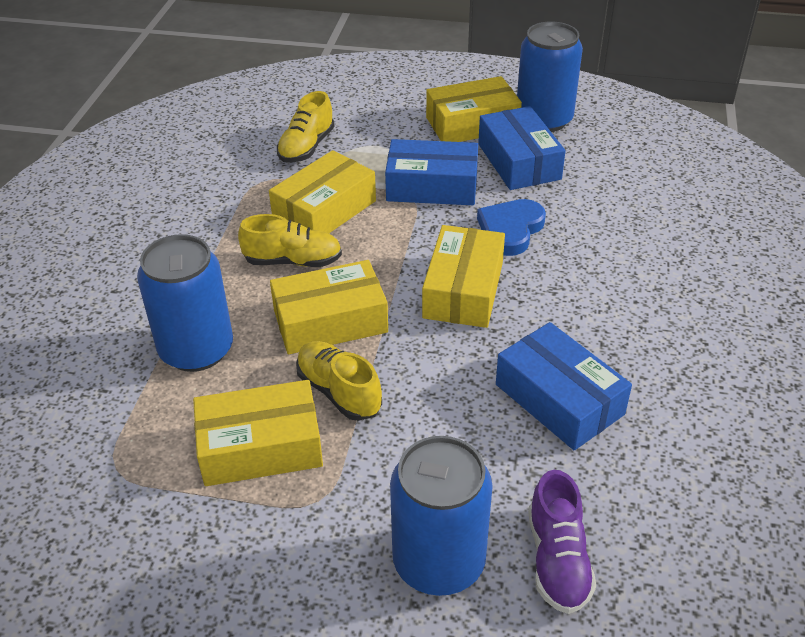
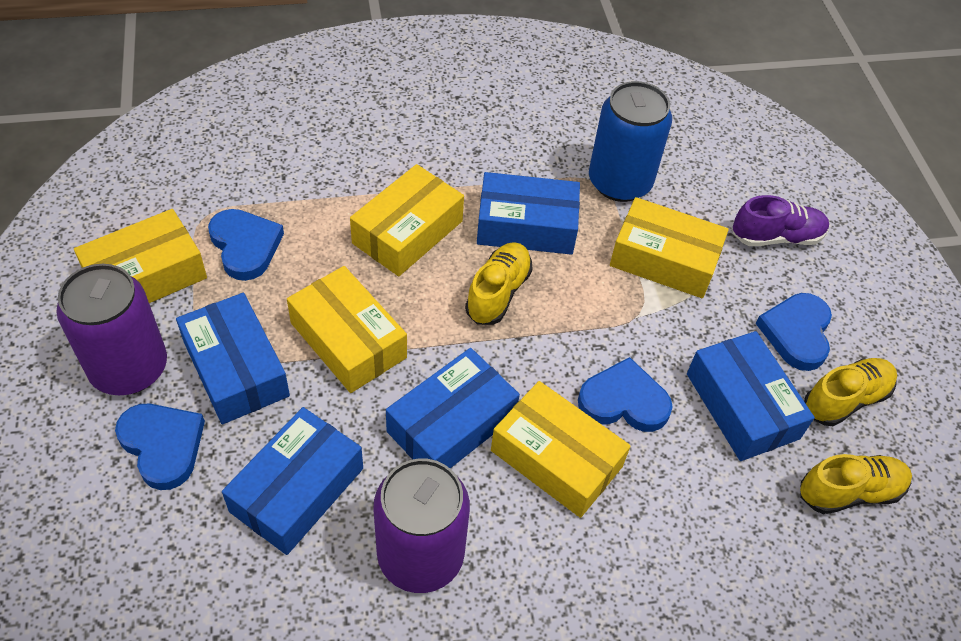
blue box: 3 -> 5
blue can: 3 -> 1
blue heart: 1 -> 4
purple can: 0 -> 2

